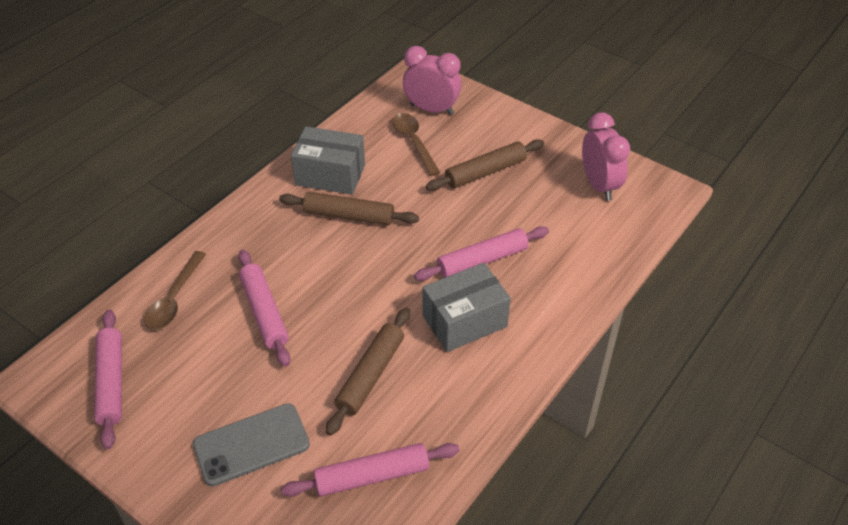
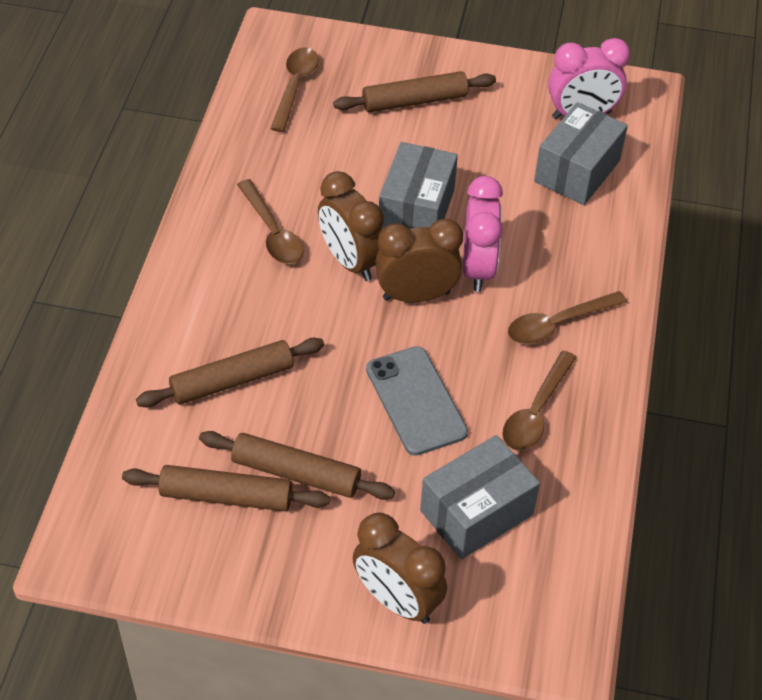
brown clock: 0 -> 3
brown rolling pin: 3 -> 4
brown spoon: 2 -> 4
grey box: 2 -> 3
pink rolling pin: 4 -> 0

